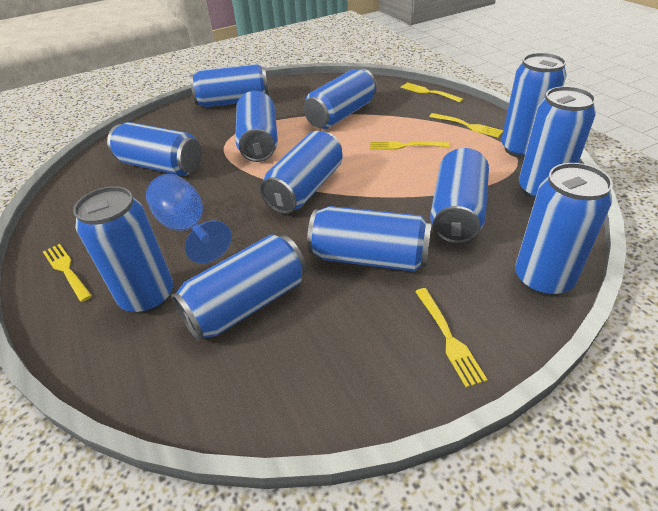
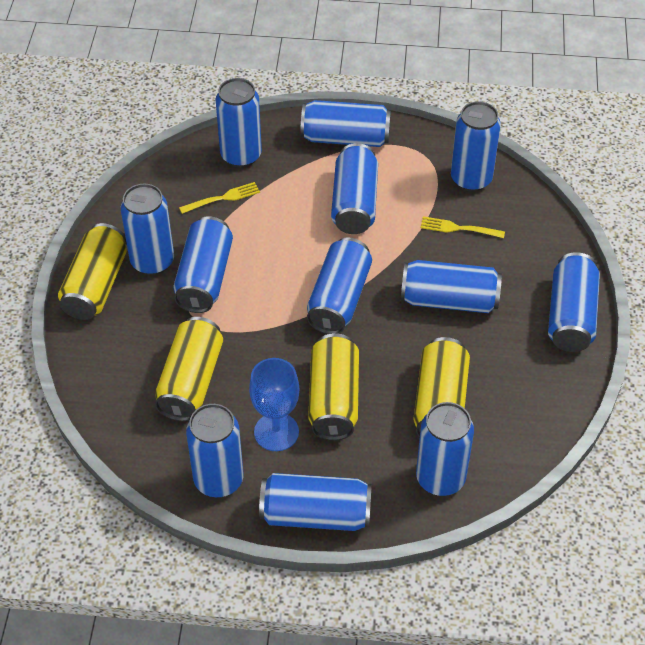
yellow can: 0 -> 4
yellow fork: 5 -> 2

